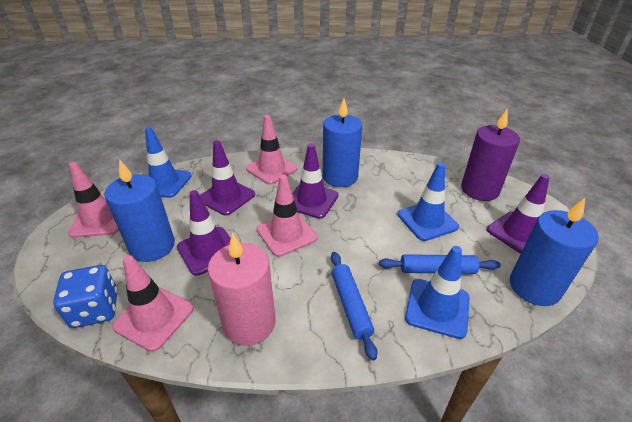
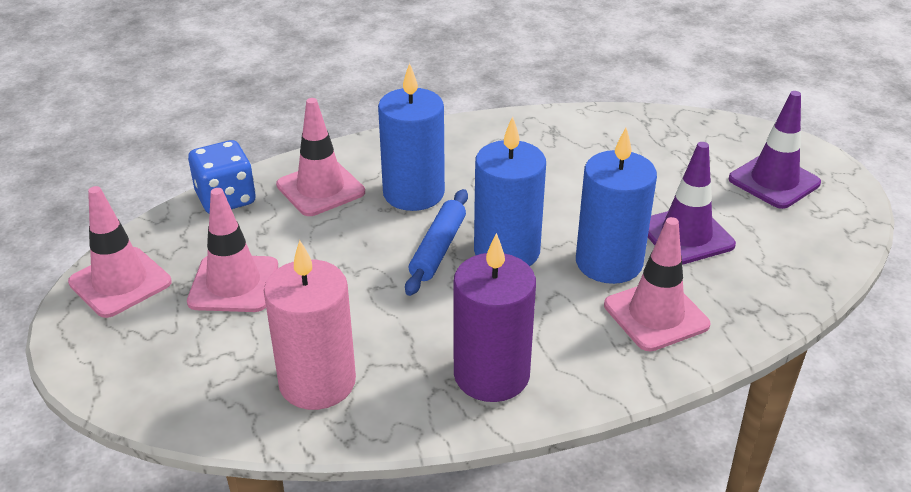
blue rolling pin: 2 -> 1
blue traffic cone: 3 -> 0
purple traffic cone: 4 -> 2

